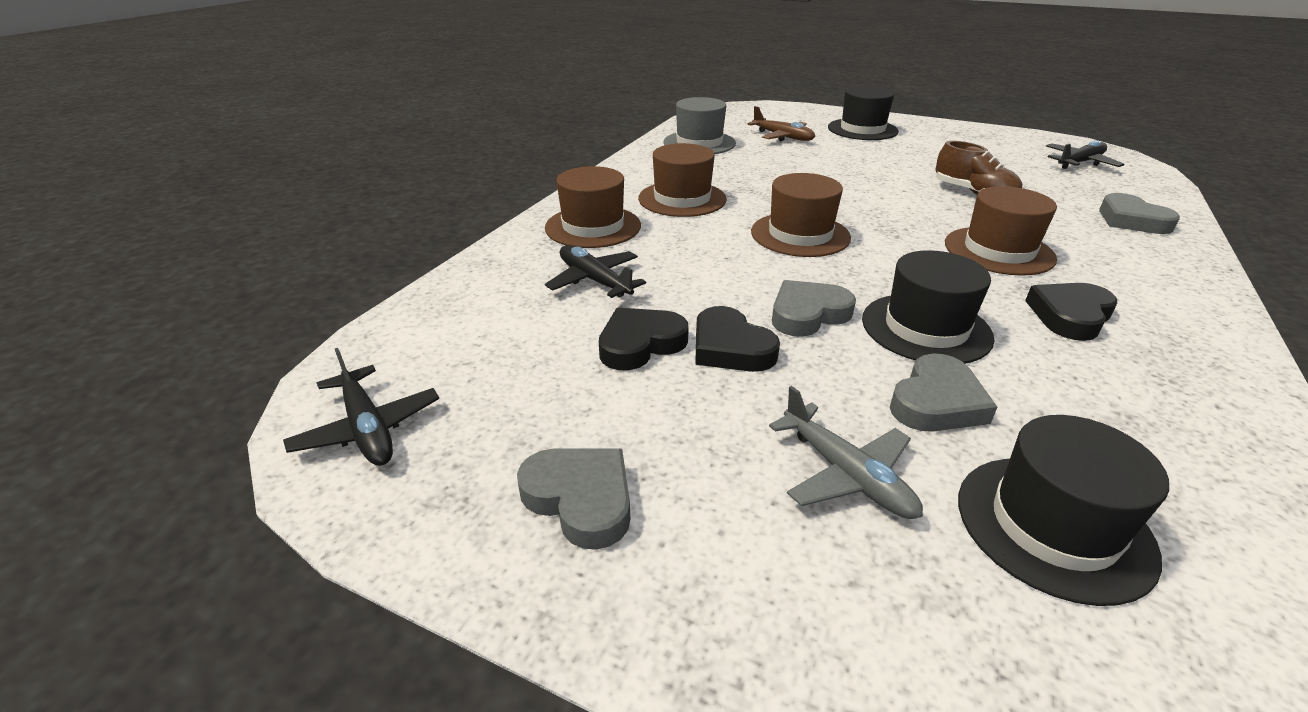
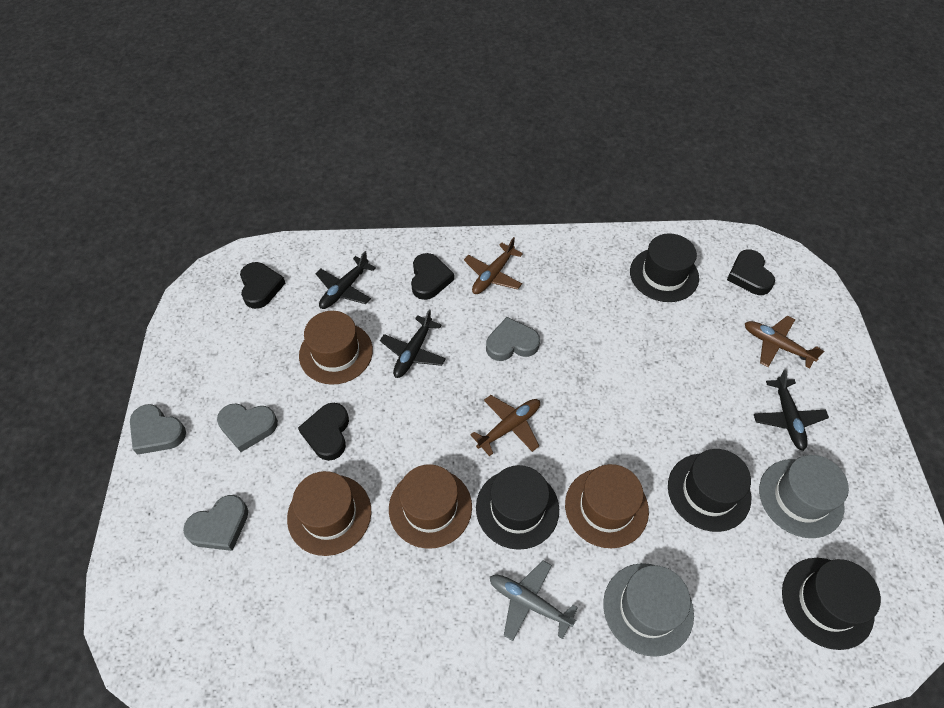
black hat: 3 -> 4
black heart: 3 -> 4
brown plane: 1 -> 3
brown shoe: 1 -> 0
grey hat: 1 -> 2

